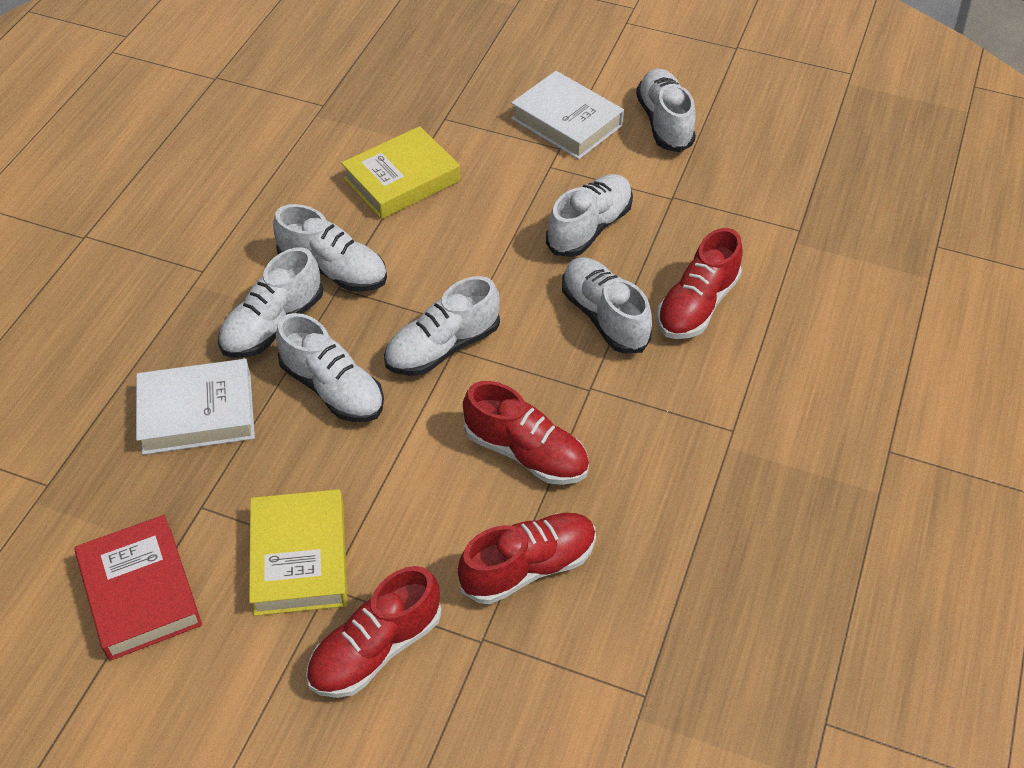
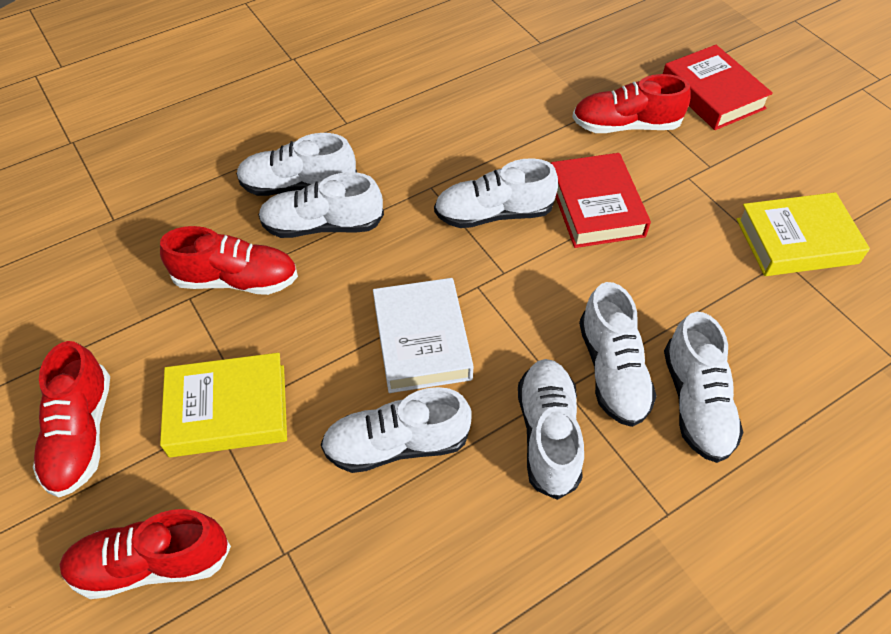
red book: 1 -> 2
white book: 2 -> 1

